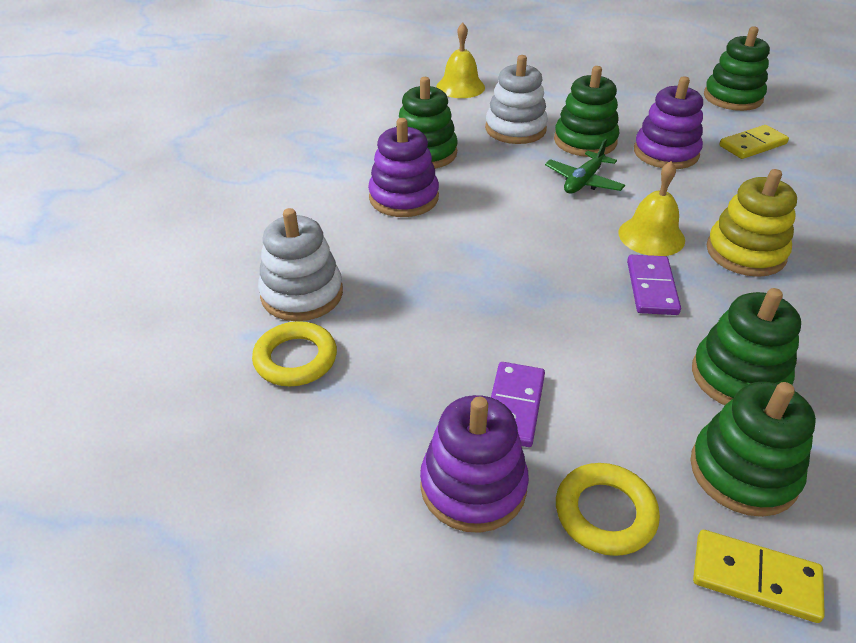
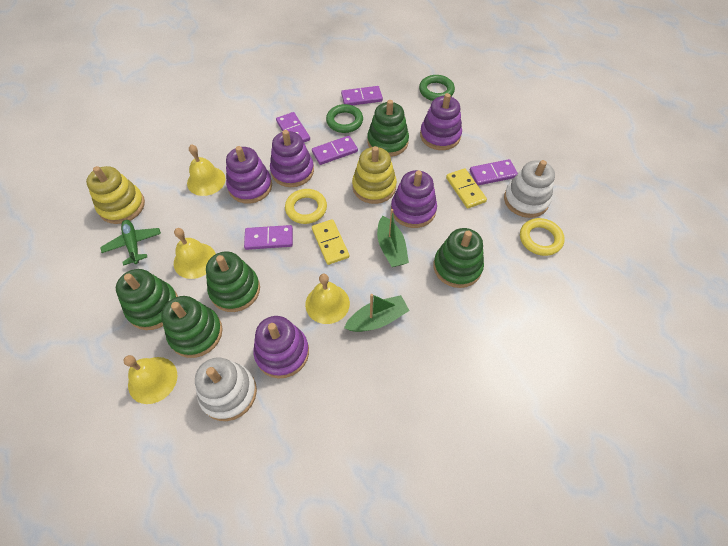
green boat: 0 -> 2
green ring: 0 -> 2
purple domino: 2 -> 5
purple stacking toy: 3 -> 5
yellow bell: 2 -> 4
yellow stacking toy: 1 -> 2

